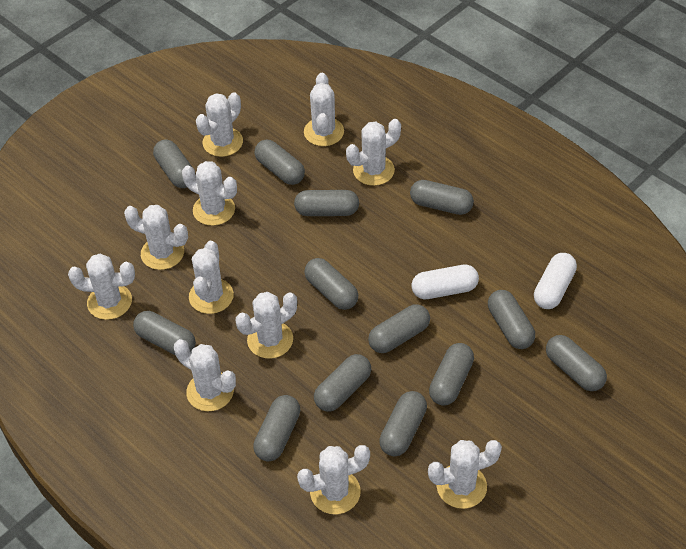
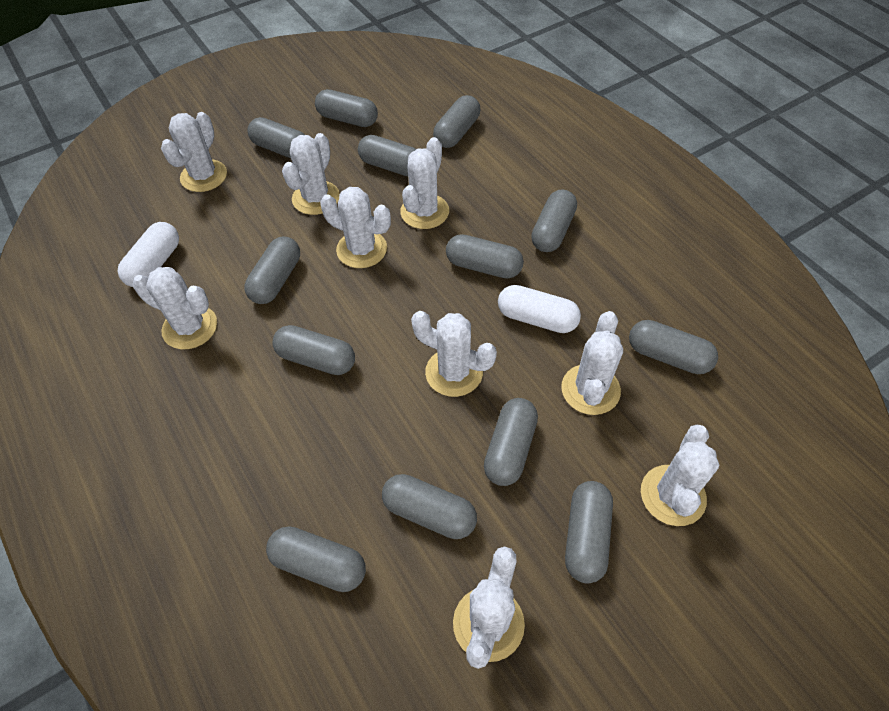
white cactus: 11 -> 9

